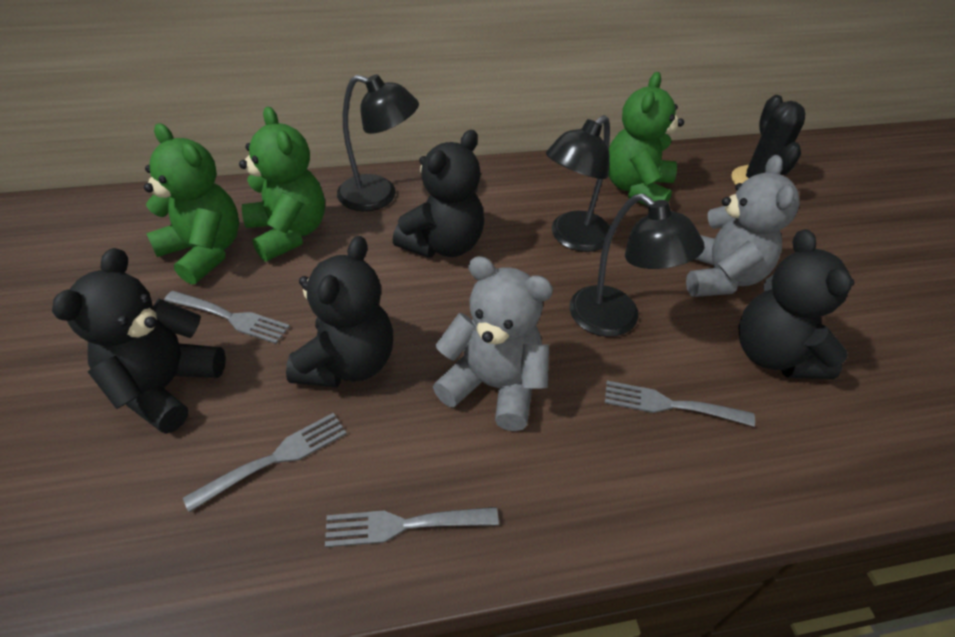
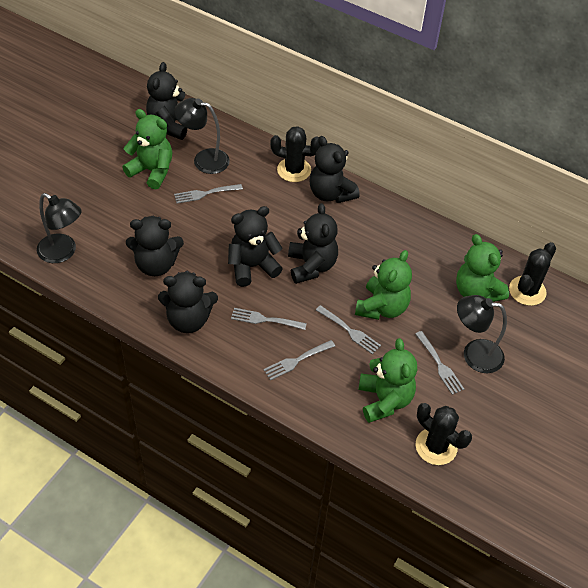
black cactus: 1 -> 3
black teddy bear: 4 -> 6
green teddy bear: 3 -> 4
grey fork: 4 -> 5
grey teddy bear: 2 -> 0

